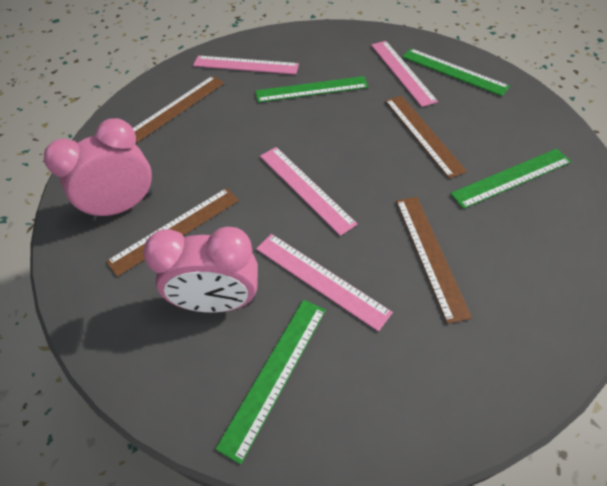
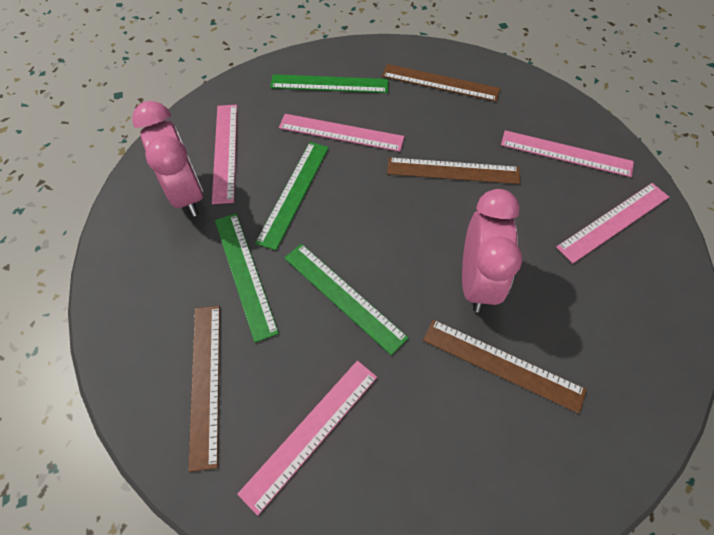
pink ruler: 4 -> 5

